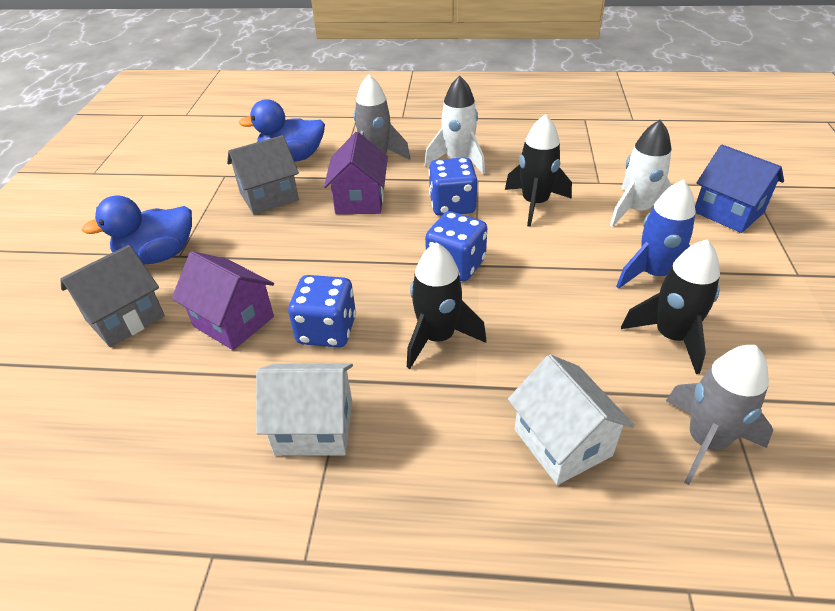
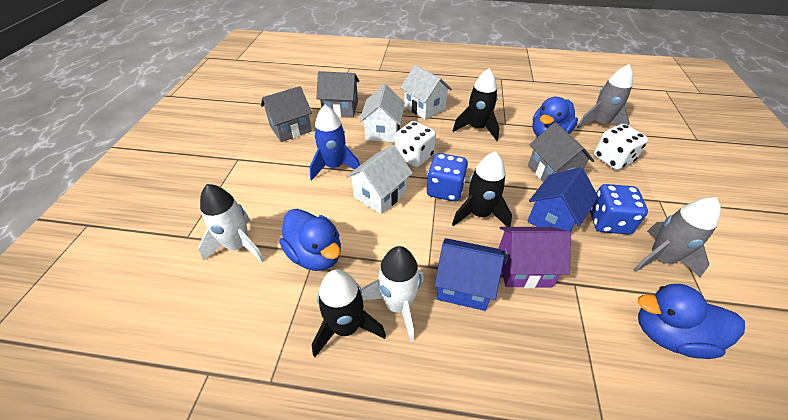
blue dice: 3 -> 2
blue duck: 2 -> 3
blue house: 1 -> 2
grey house: 2 -> 3
purple house: 2 -> 1
white dice: 0 -> 2
white house: 2 -> 3

